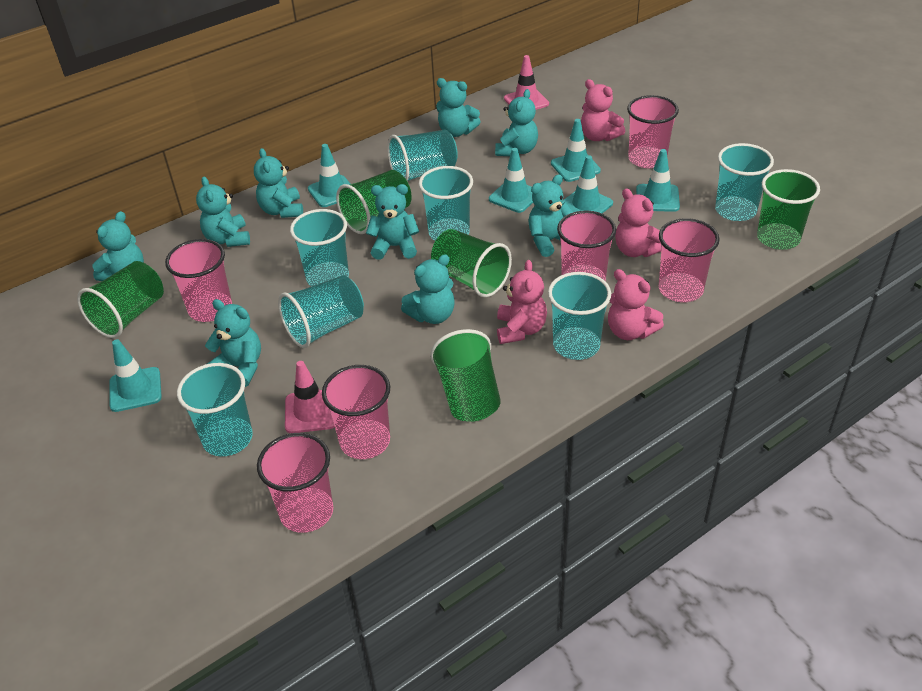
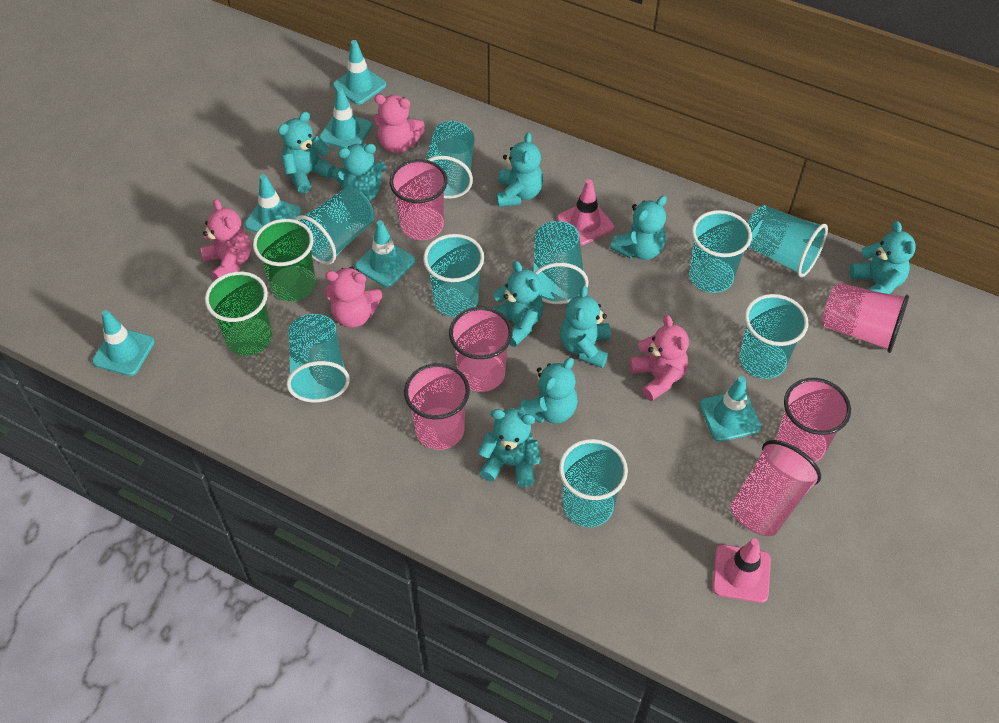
green cup: 5 -> 2
turquoise cup: 7 -> 9

